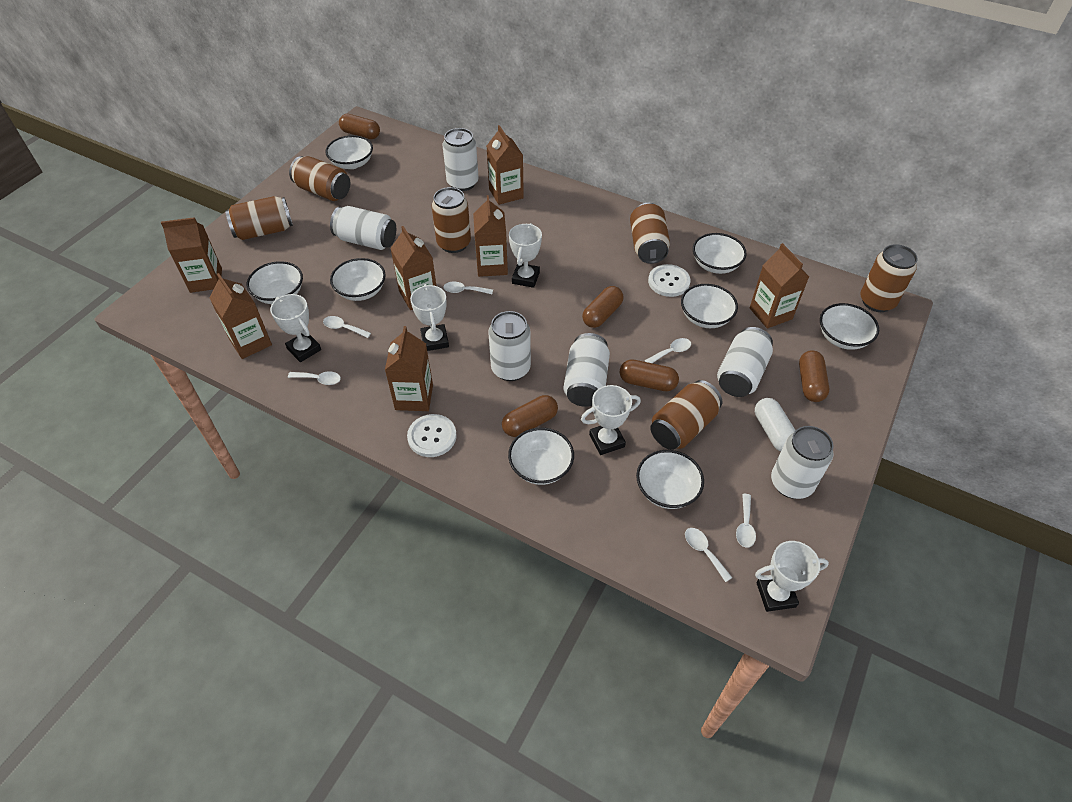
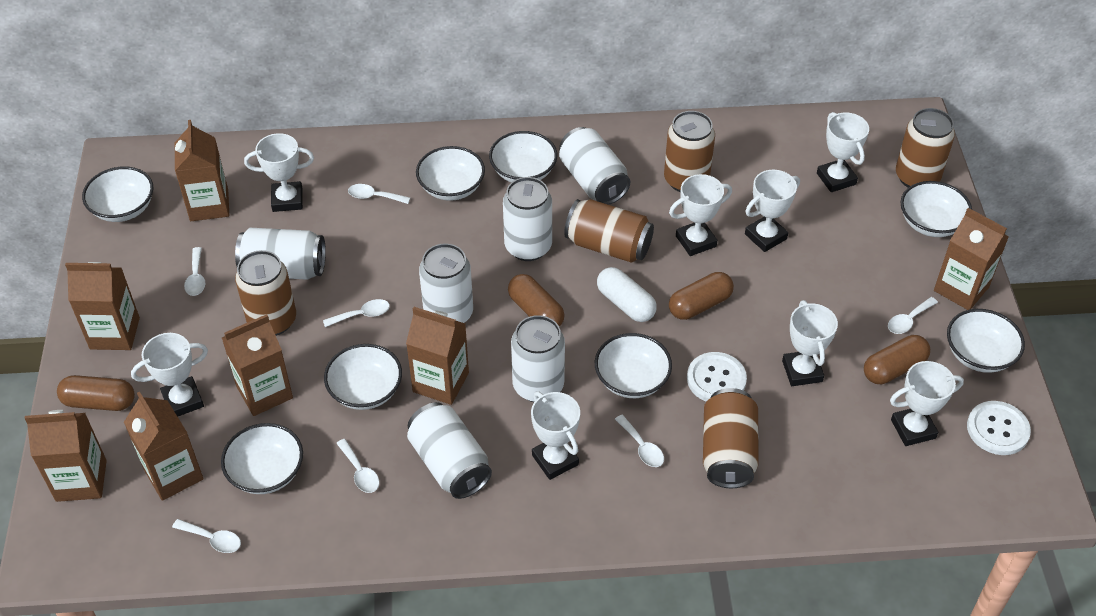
brown can: 6 -> 5
brown capsule: 5 -> 4
white spoon: 6 -> 7
white trophy: 5 -> 8

